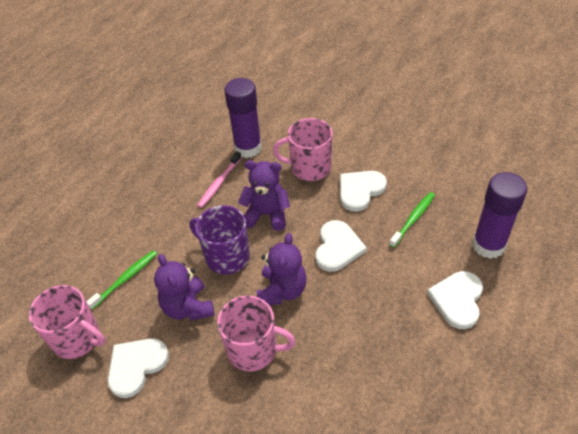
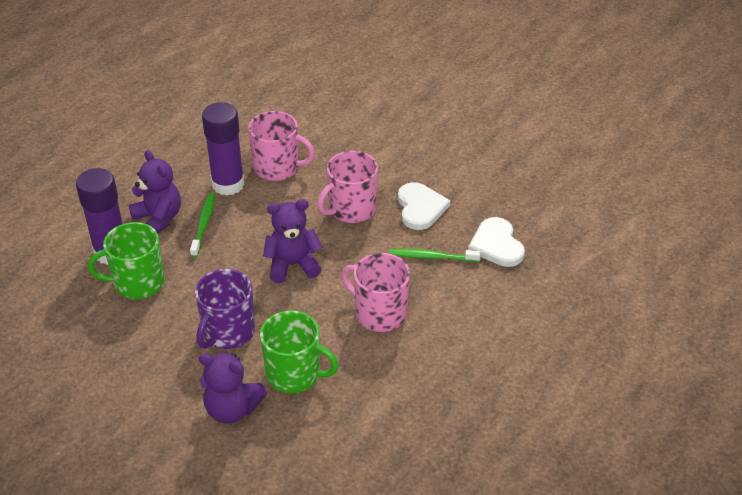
green mug: 0 -> 2
pink toothbrush: 1 -> 0
white heart: 4 -> 2

